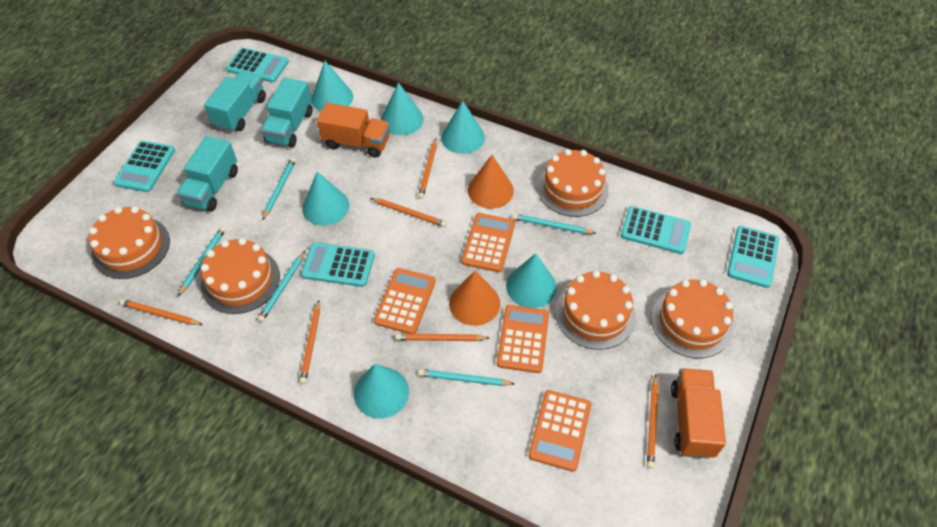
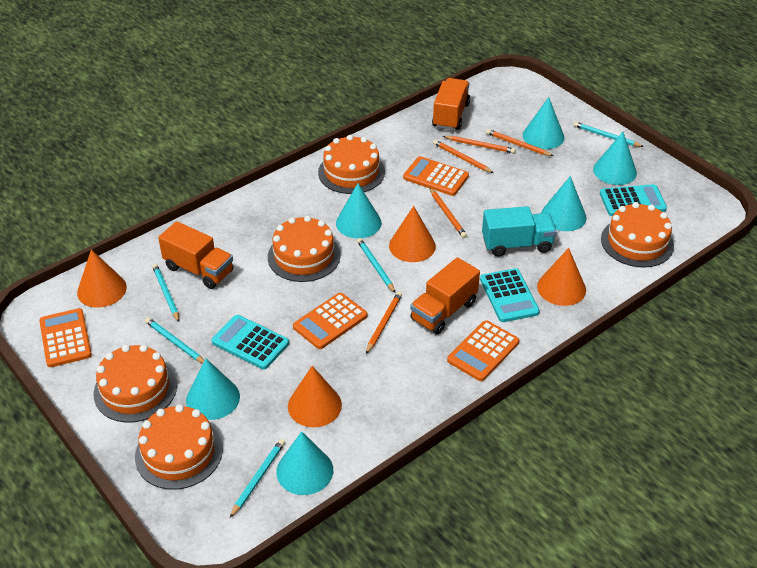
orange cone: 2 -> 4
orange pencil: 6 -> 5
orange truck: 2 -> 3
turquoise calculator: 5 -> 3
turquoise truck: 3 -> 1

